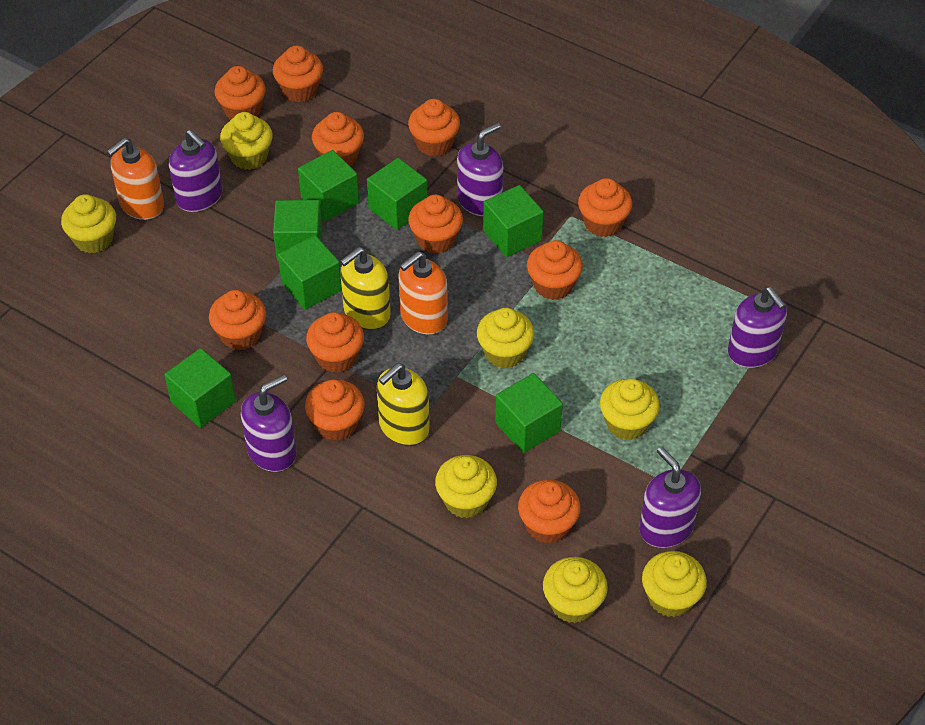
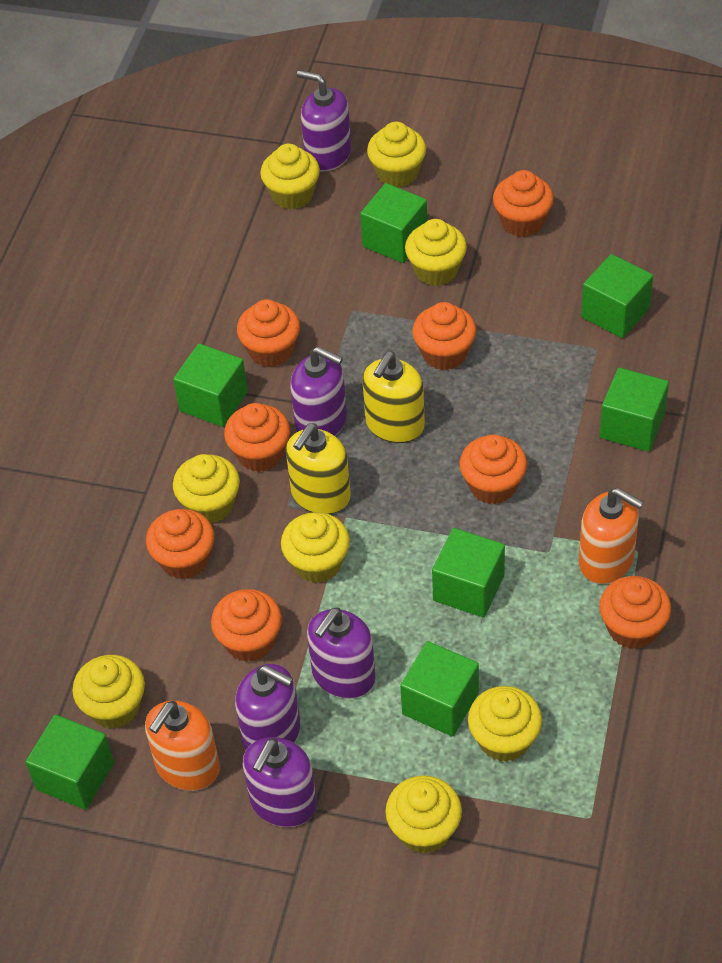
orange cupcake: 11 -> 8
yellow cupcake: 7 -> 8

